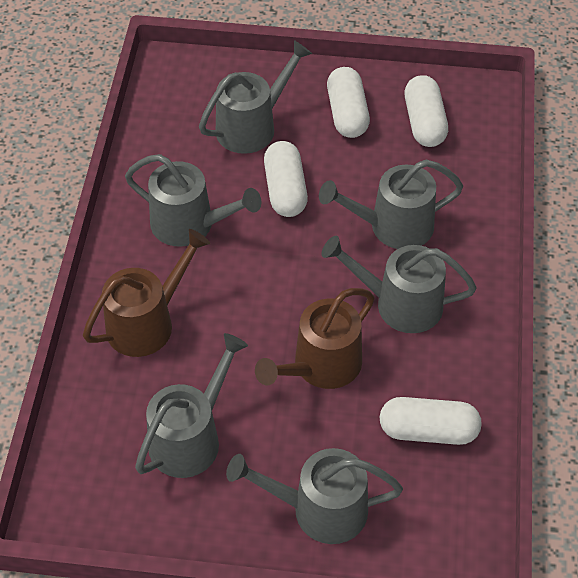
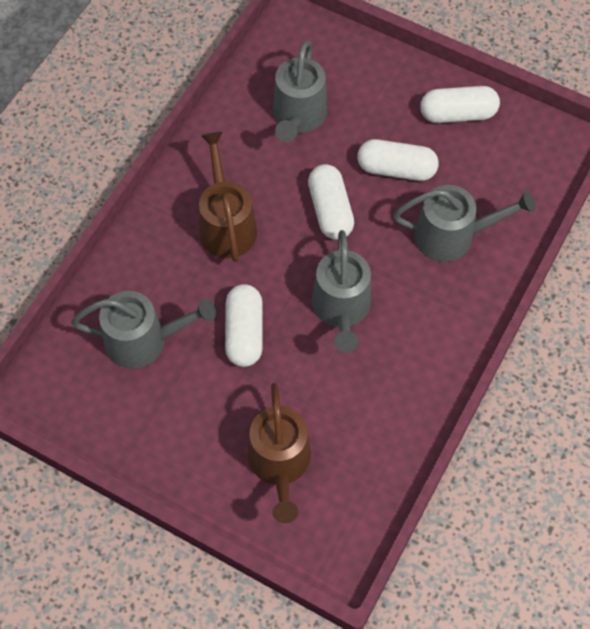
grey watering can: 6 -> 4

